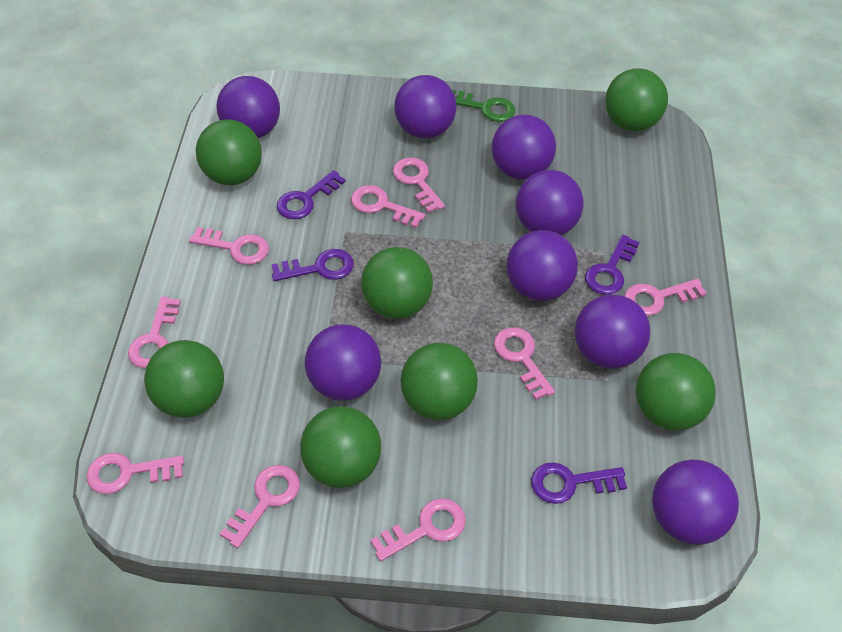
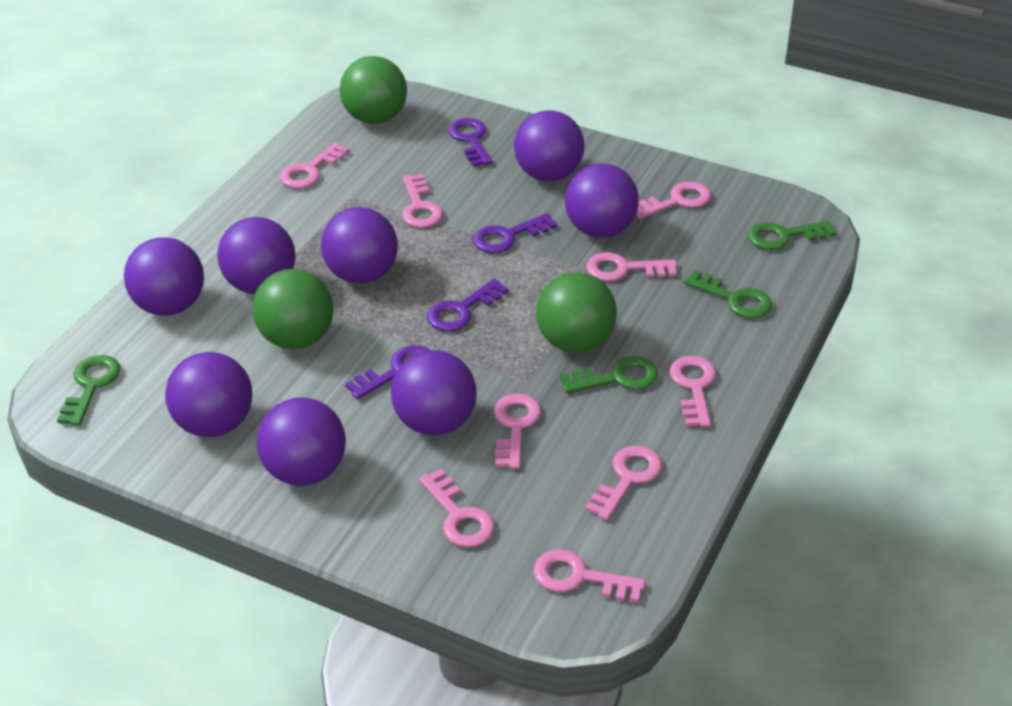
green ball: 7 -> 3
green key: 1 -> 4

